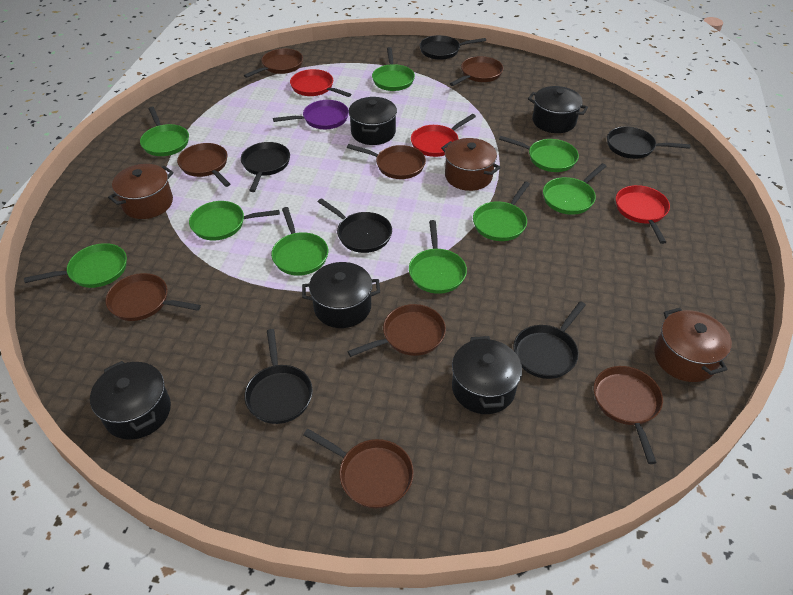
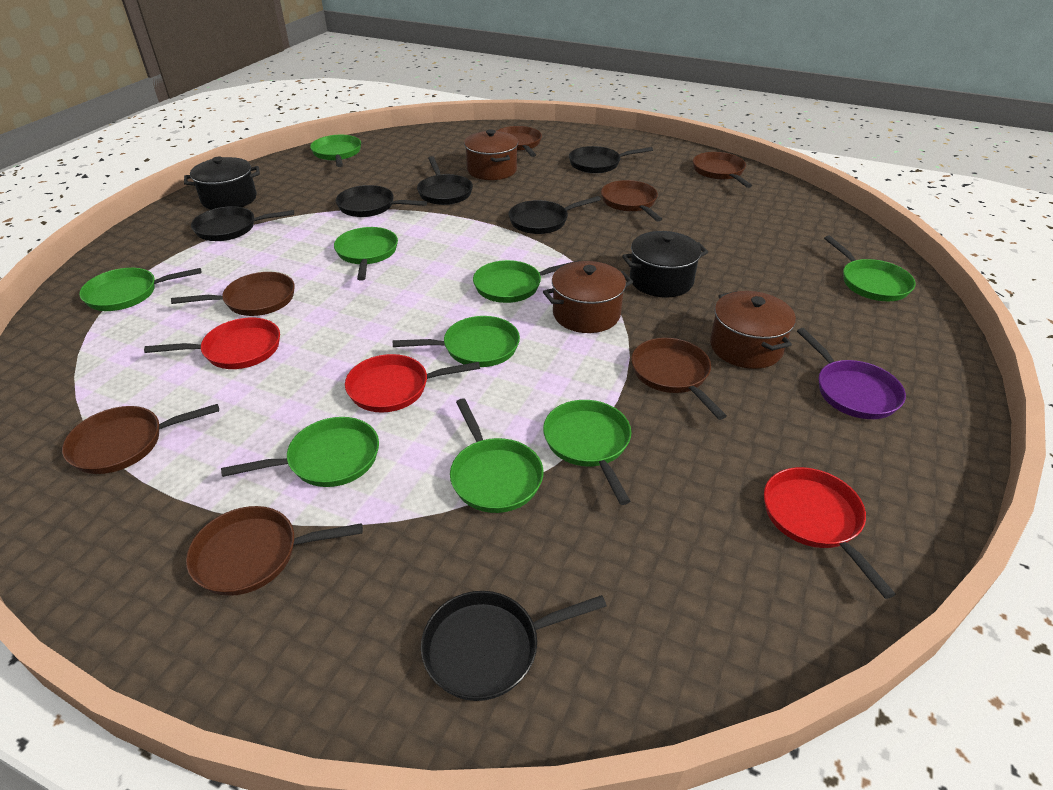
black pot: 5 -> 2
brown pan: 8 -> 7

